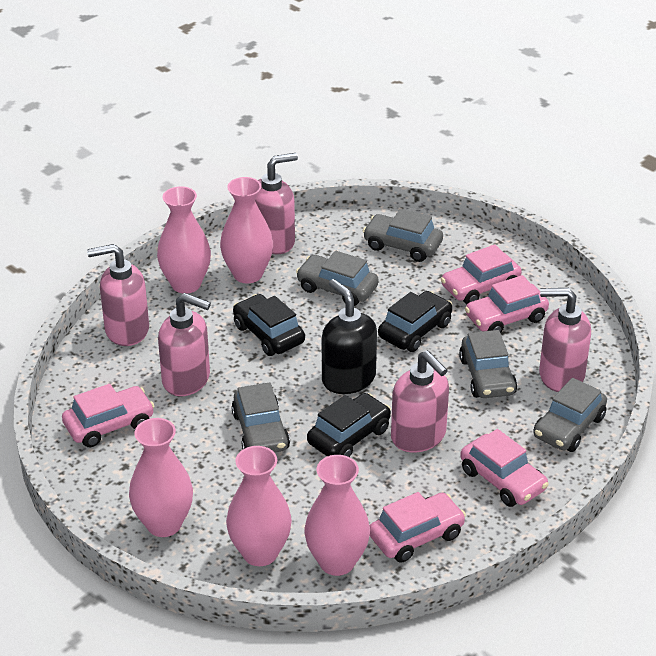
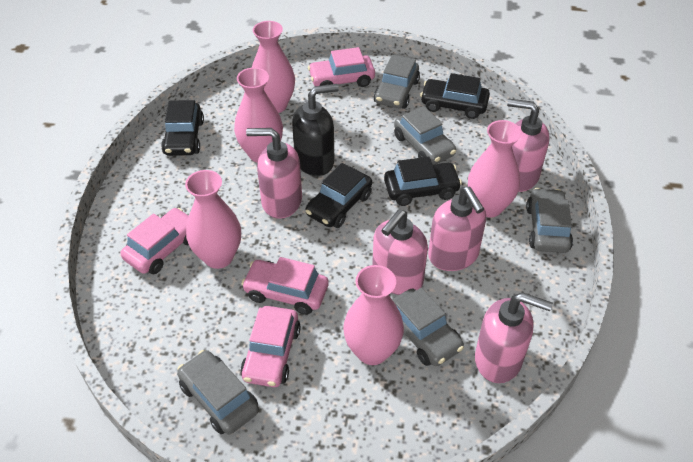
black car: 3 -> 4
pink car: 5 -> 4

